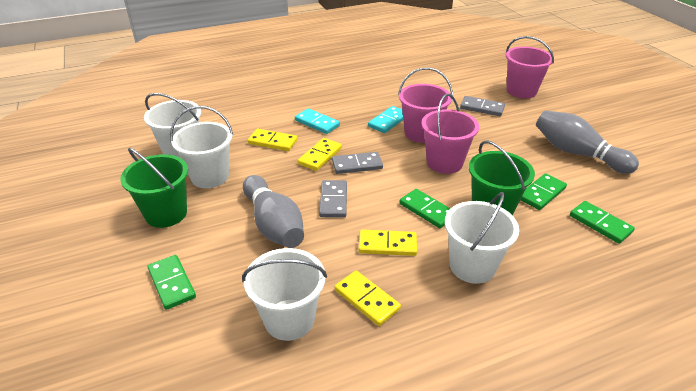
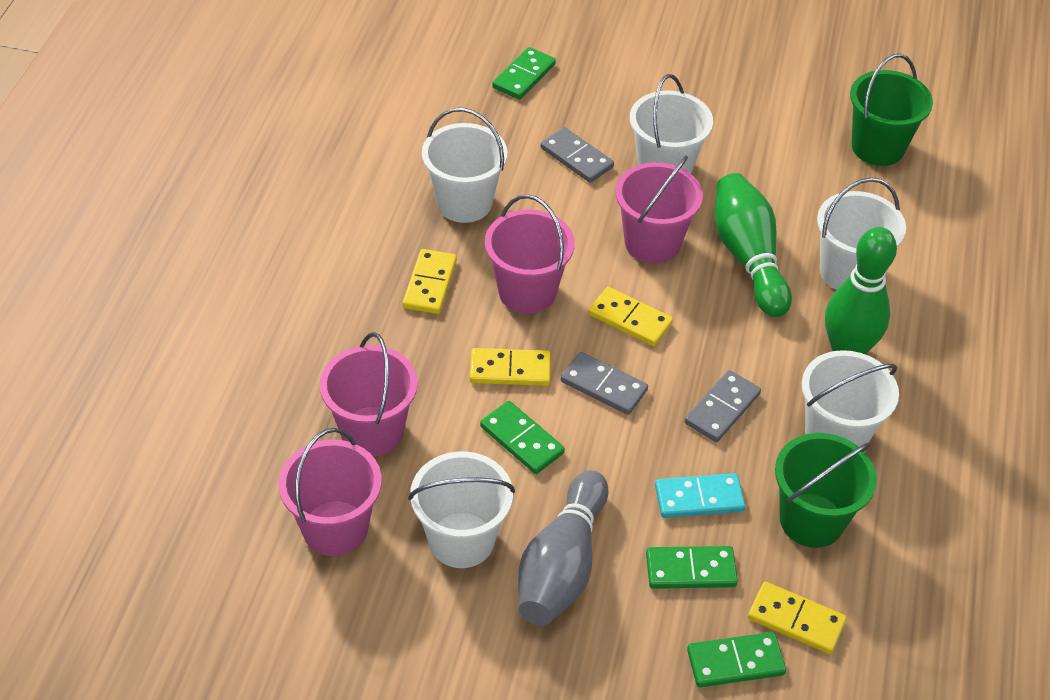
green bowling pin: 0 -> 2
grey bowling pin: 2 -> 1
pink bucket: 3 -> 4
turquoise domino: 2 -> 1
white bucket: 4 -> 5

